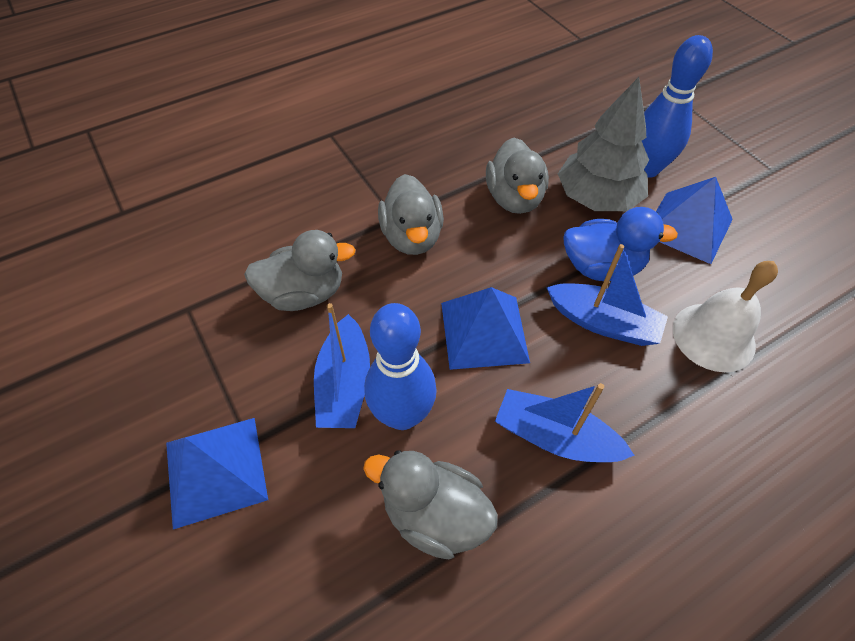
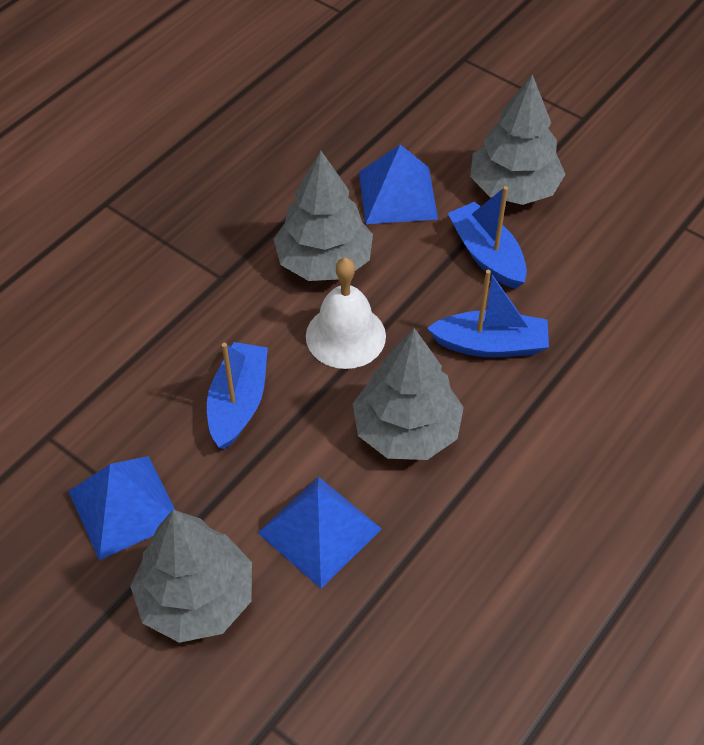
blue bowling pin: 2 -> 0
blue duck: 1 -> 0
grey duck: 4 -> 0
grey tree: 1 -> 4

